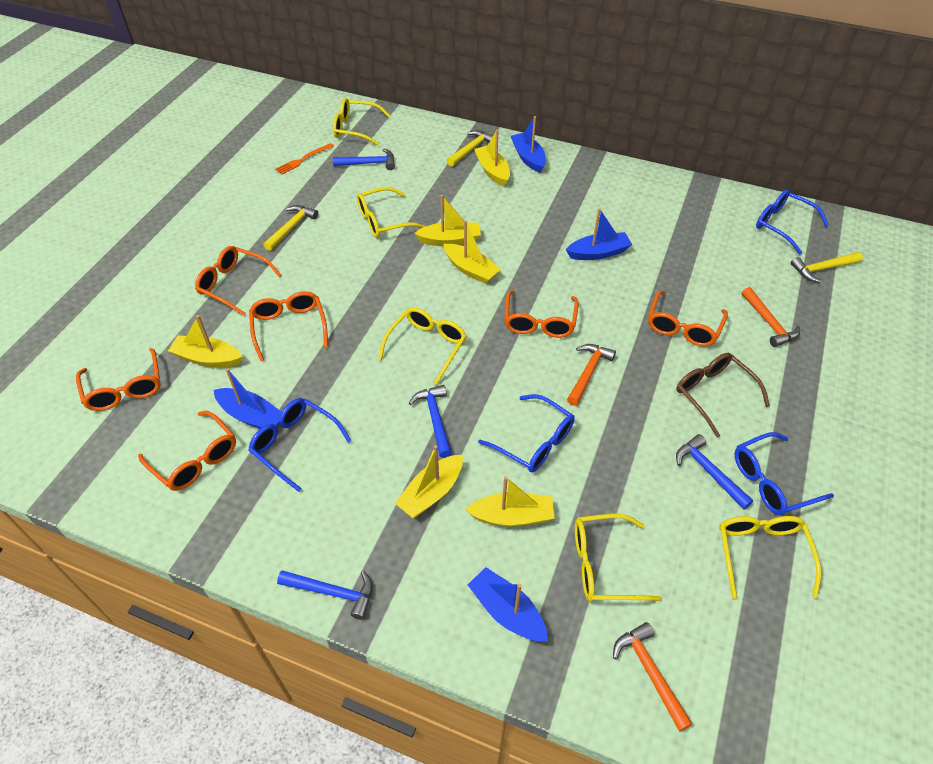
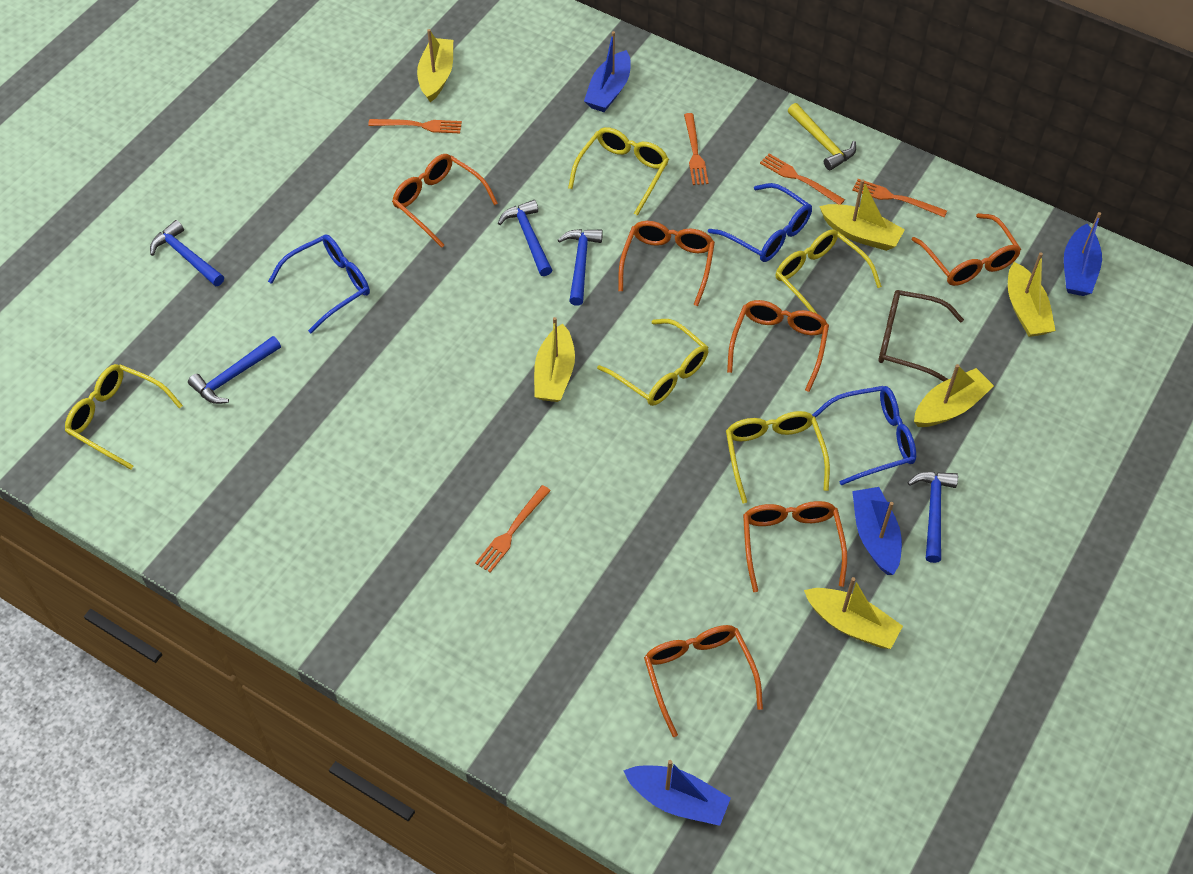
blue glasses: 4 -> 3
blue hammer: 4 -> 5
orange fork: 1 -> 5
orange hammer: 3 -> 0
yellow hammer: 3 -> 1

